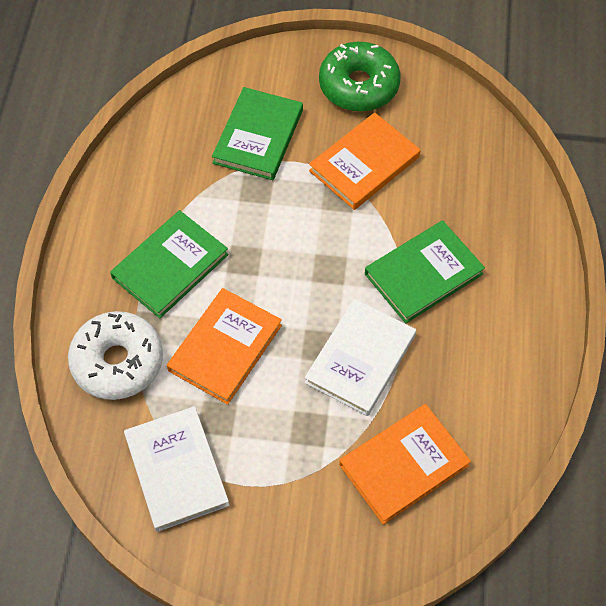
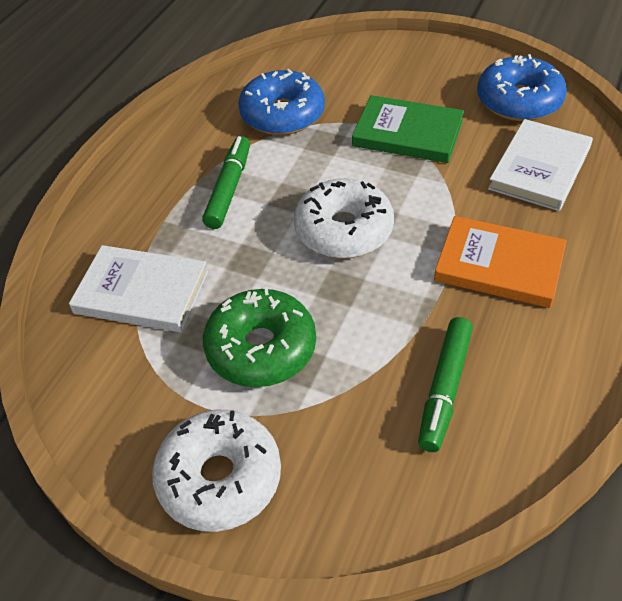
blue donut: 0 -> 2
green book: 3 -> 1
green marker: 0 -> 2
orange book: 3 -> 1
white donut: 1 -> 2

